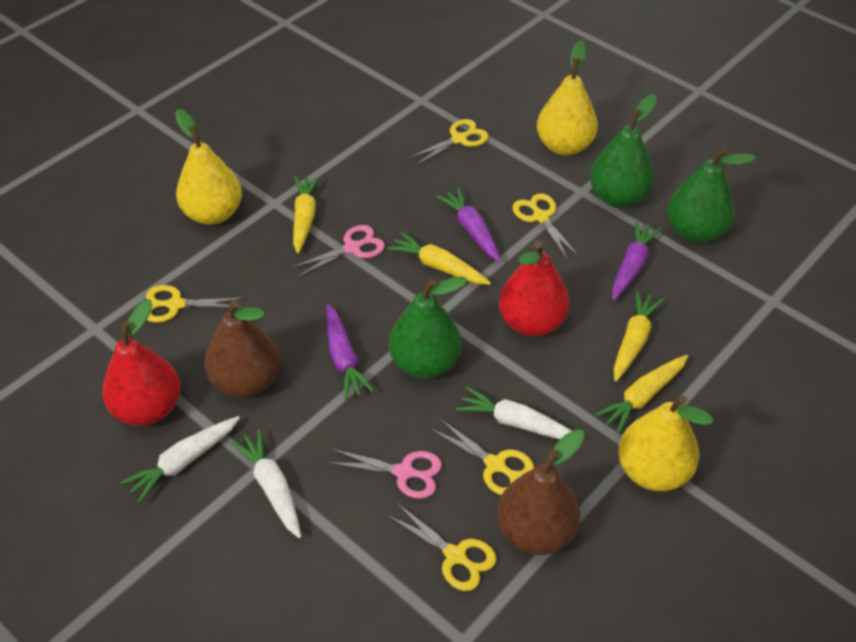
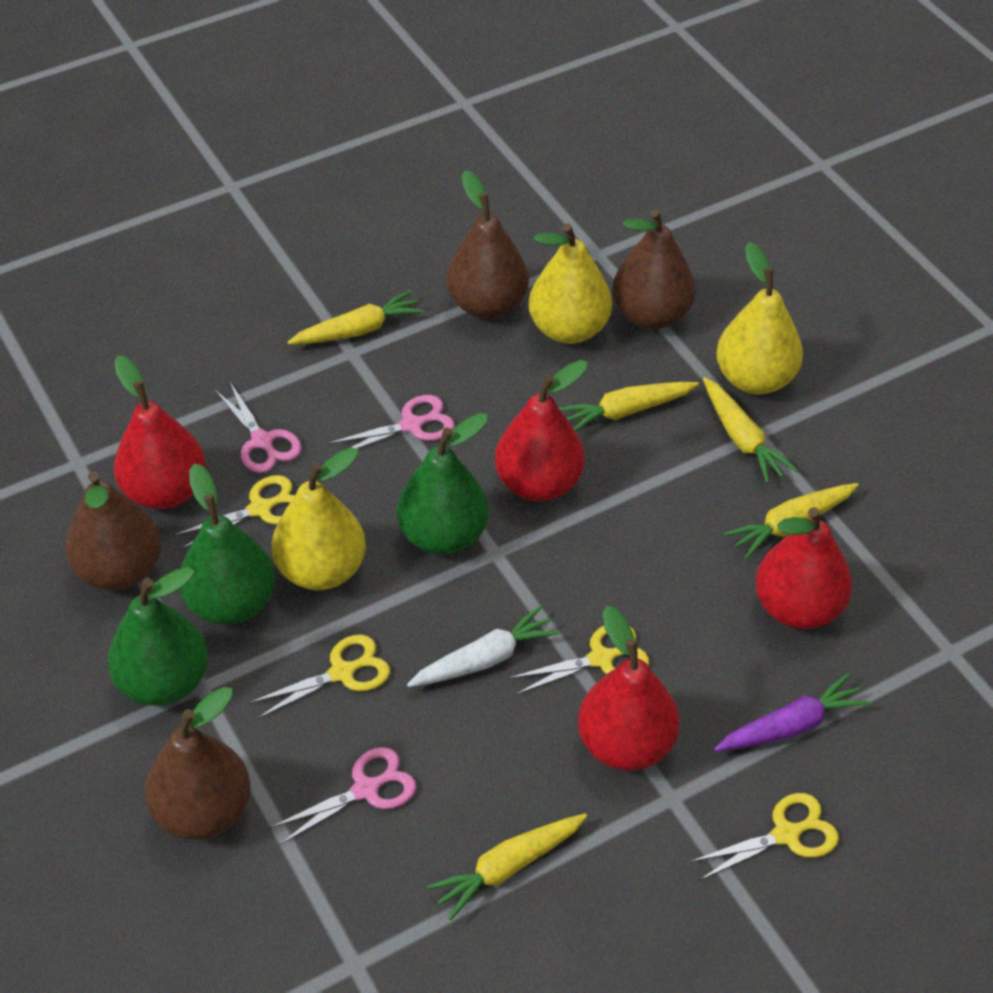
brown pear: 2 -> 4
pink scissors: 2 -> 3
purple carrot: 3 -> 1
red pear: 2 -> 4
white carrot: 3 -> 1
yellow carrot: 4 -> 5
yellow scissors: 5 -> 4

